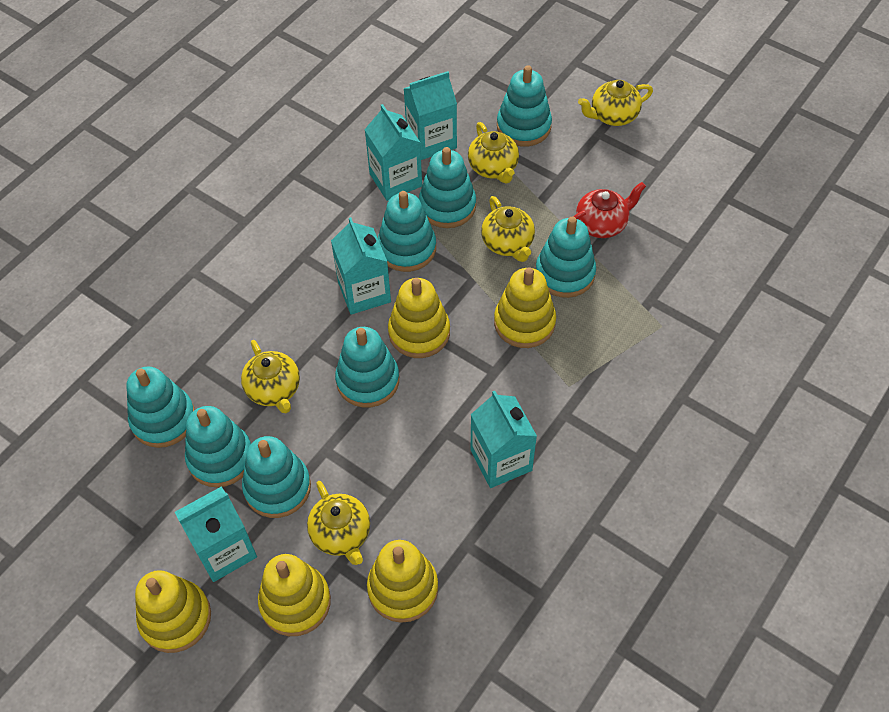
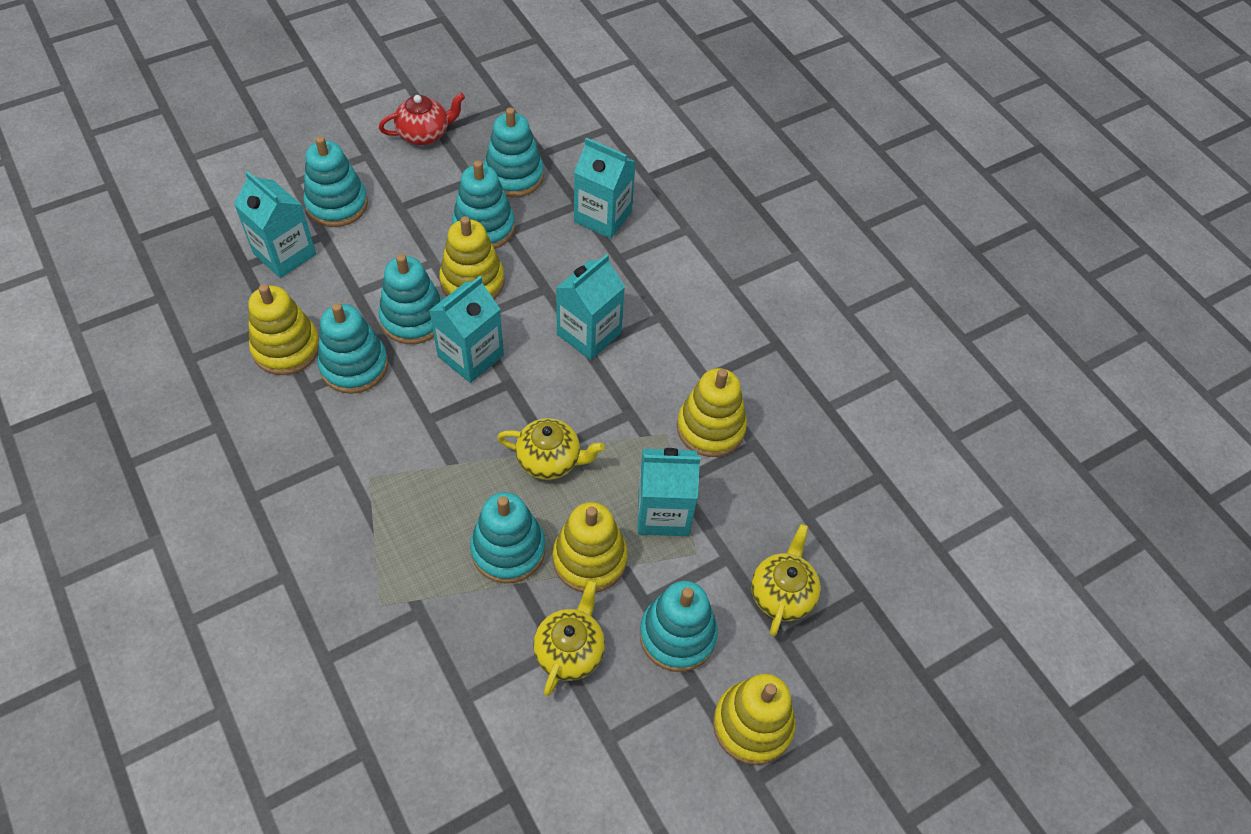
turquoise stacking toy: 8 -> 7
yellow teapot: 5 -> 3

